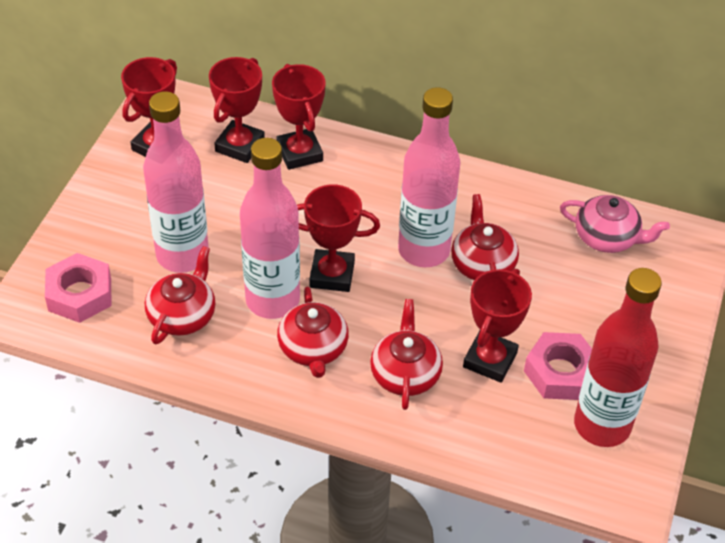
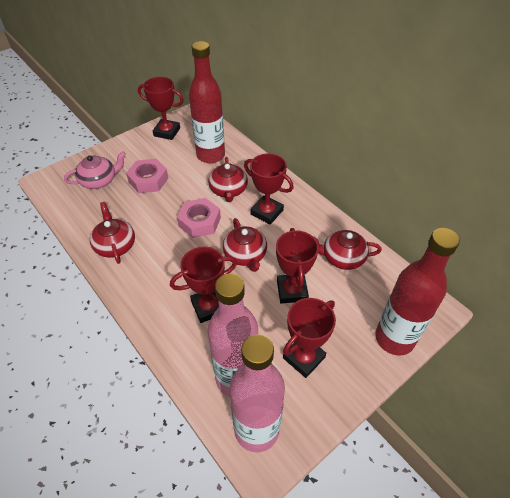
pink bottle: 3 -> 2
red bottle: 1 -> 2

